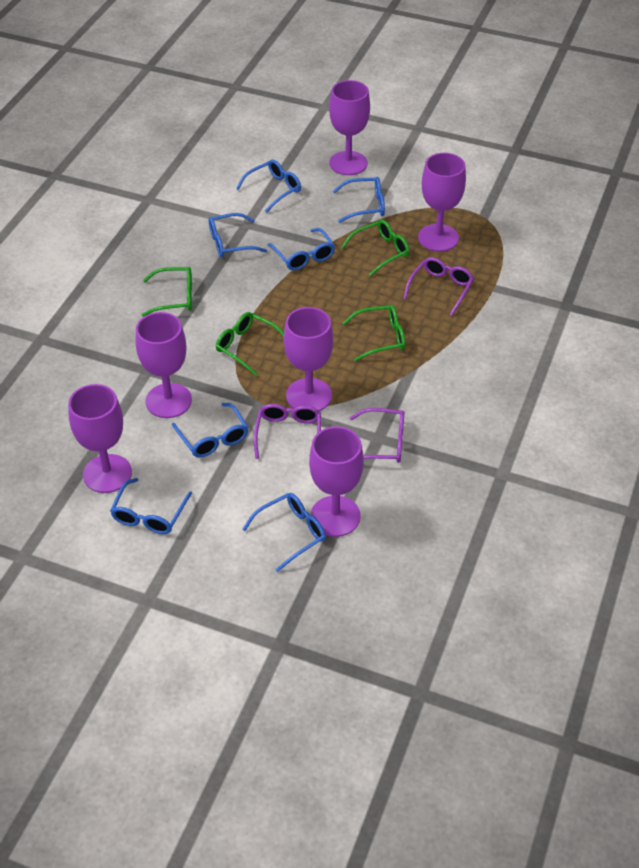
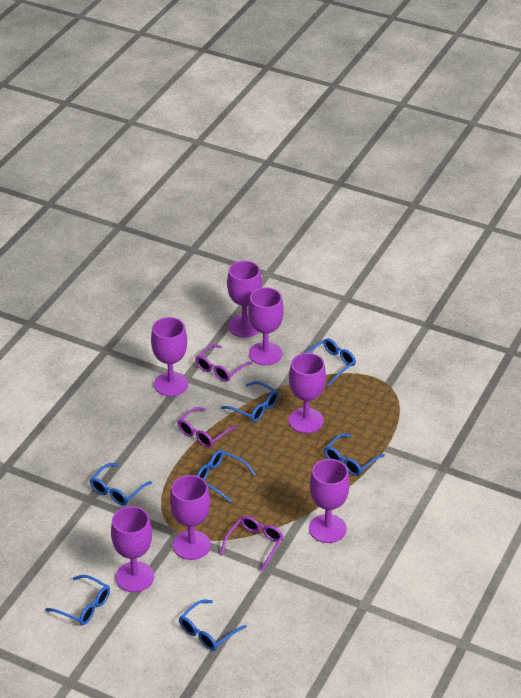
green glasses: 4 -> 0
purple goblet: 6 -> 7

